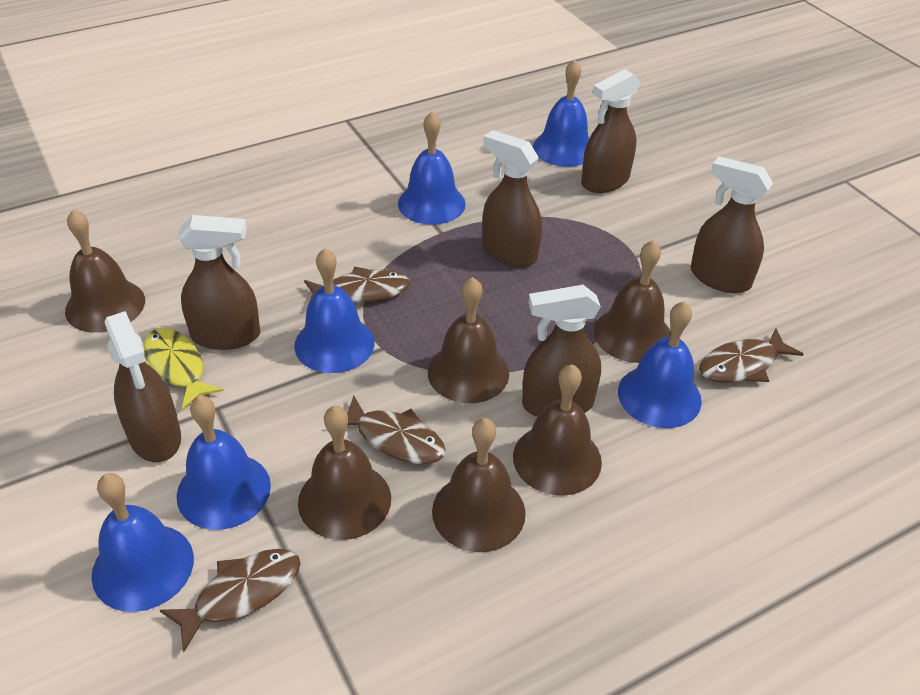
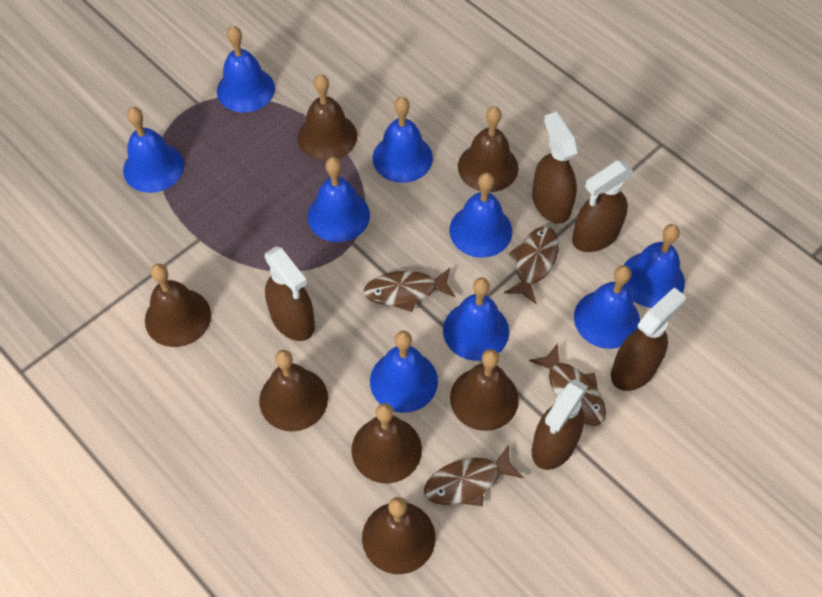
blue bell: 6 -> 9
brown bell: 6 -> 7
brown spray bottle: 6 -> 5
yellow fish: 1 -> 0

